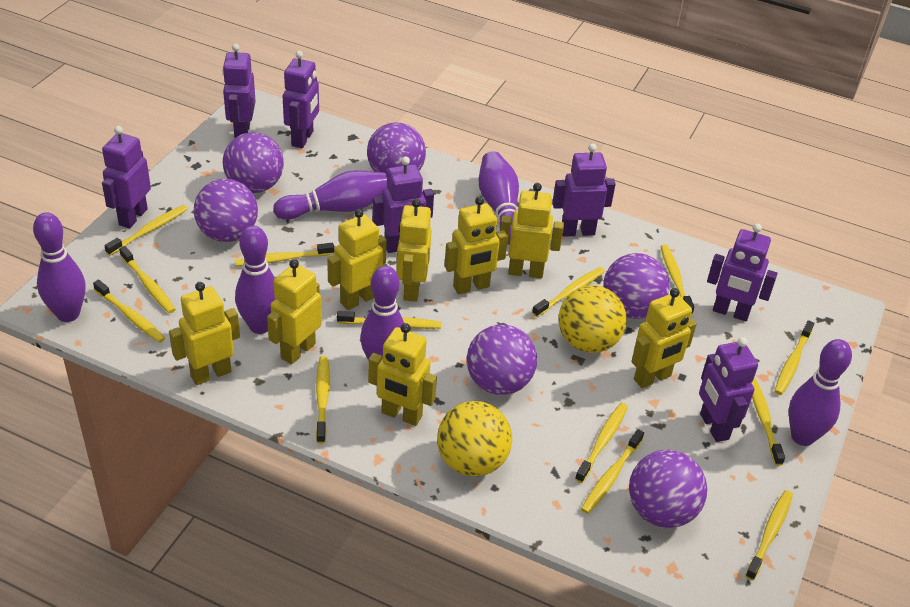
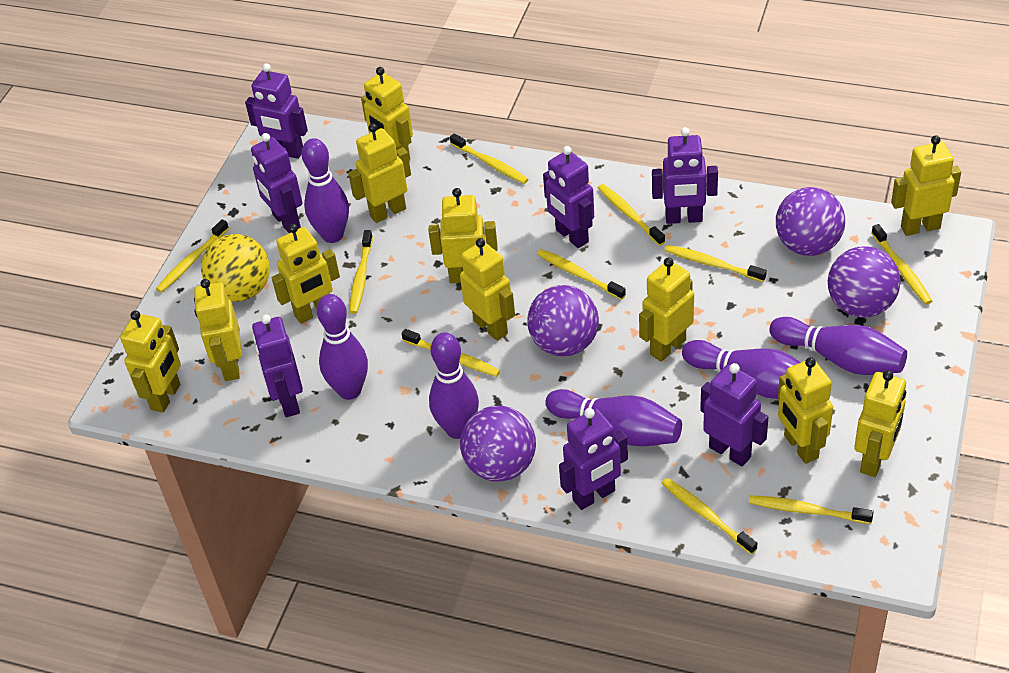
purple ball: 6 -> 4
yellow ball: 2 -> 1
yellow robot: 8 -> 11
yellow toothbrush: 13 -> 10

